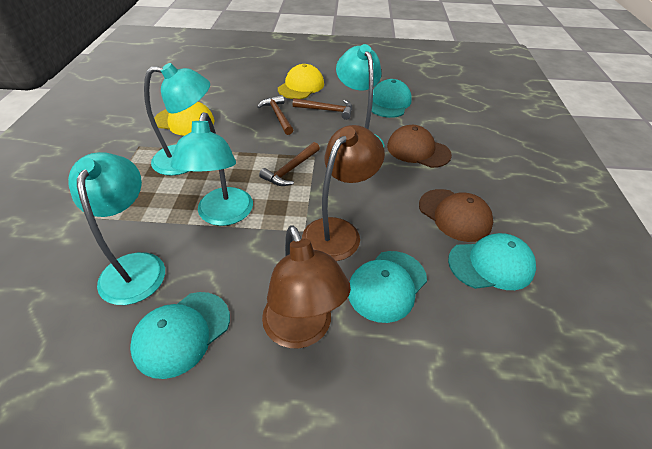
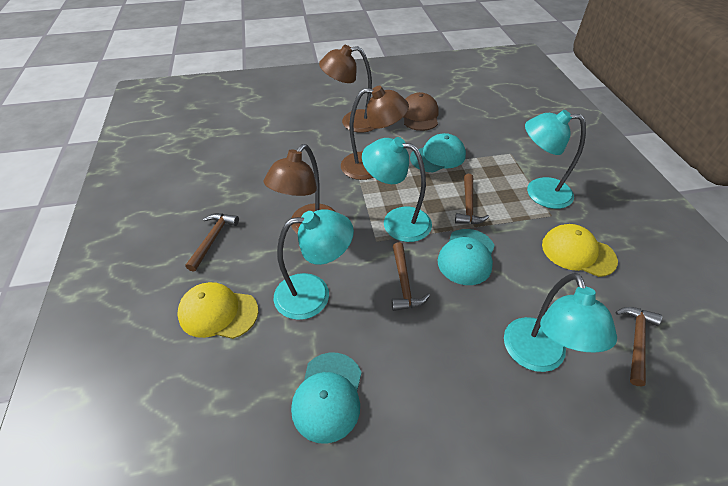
brown cap: 2 -> 1
brown hammer: 3 -> 4
brown lamp: 2 -> 3
turquoise cap: 4 -> 3

